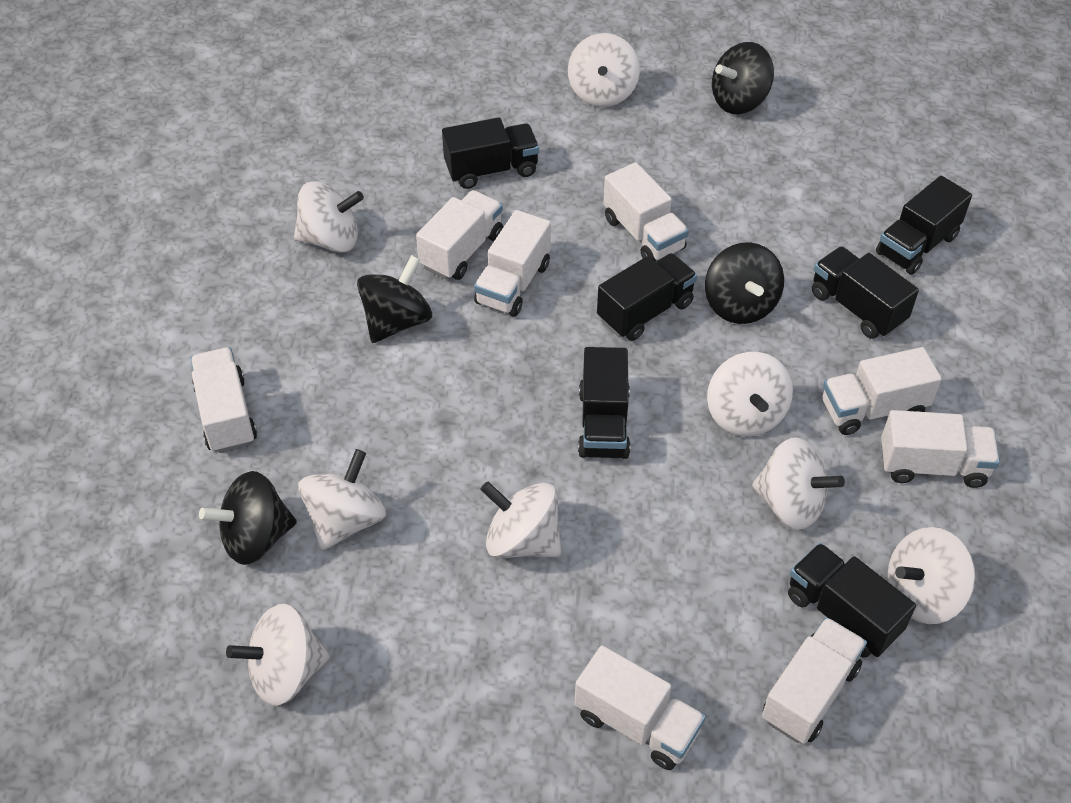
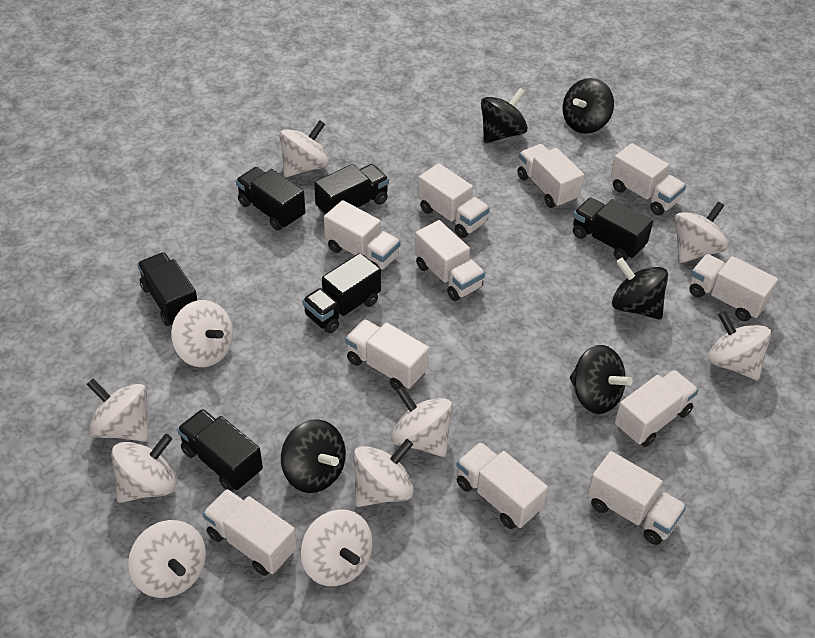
black spinning top: 4 -> 5
white spinning top: 8 -> 10
white truck: 8 -> 11

